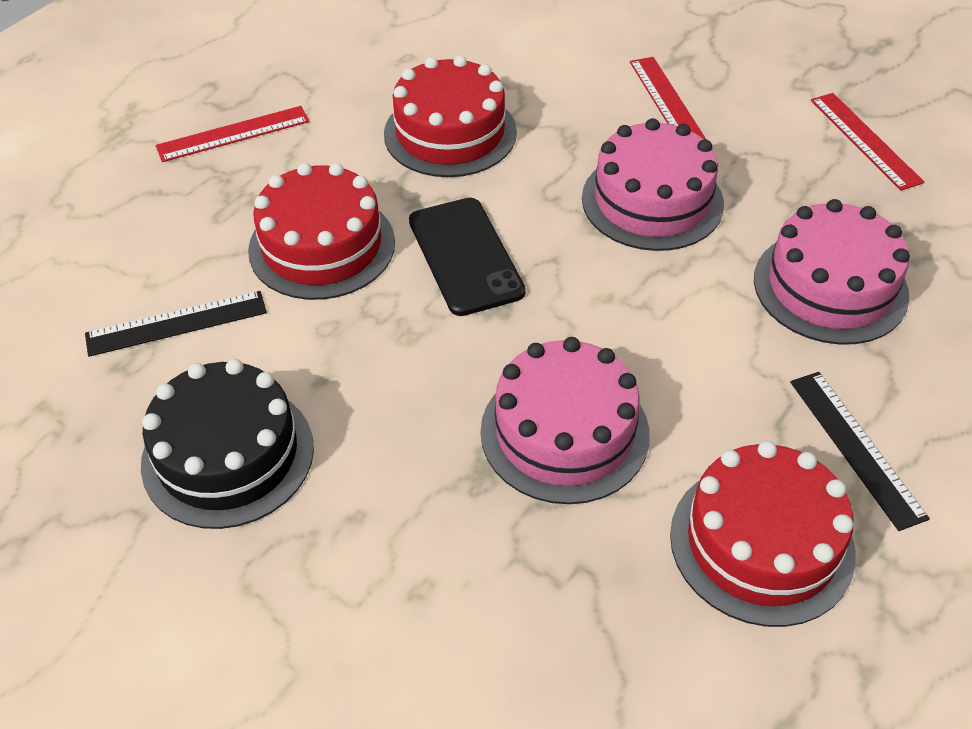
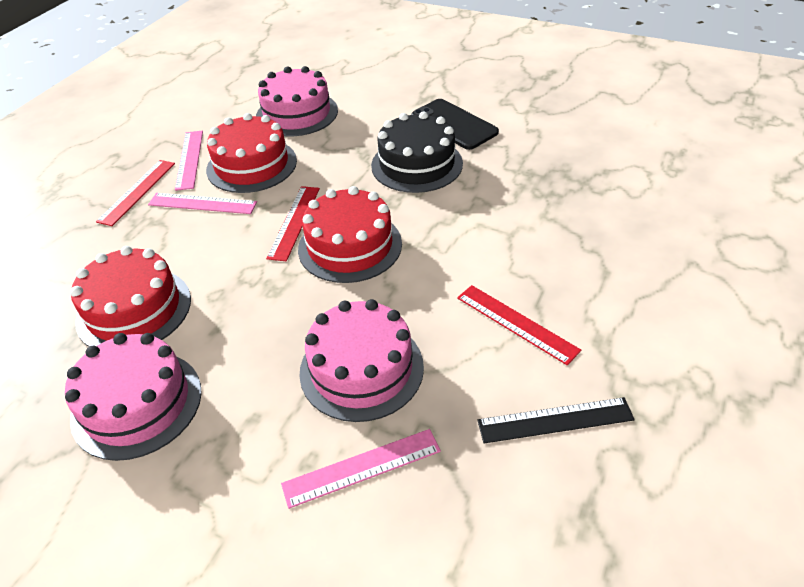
black ruler: 2 -> 1
pink ruler: 0 -> 3

